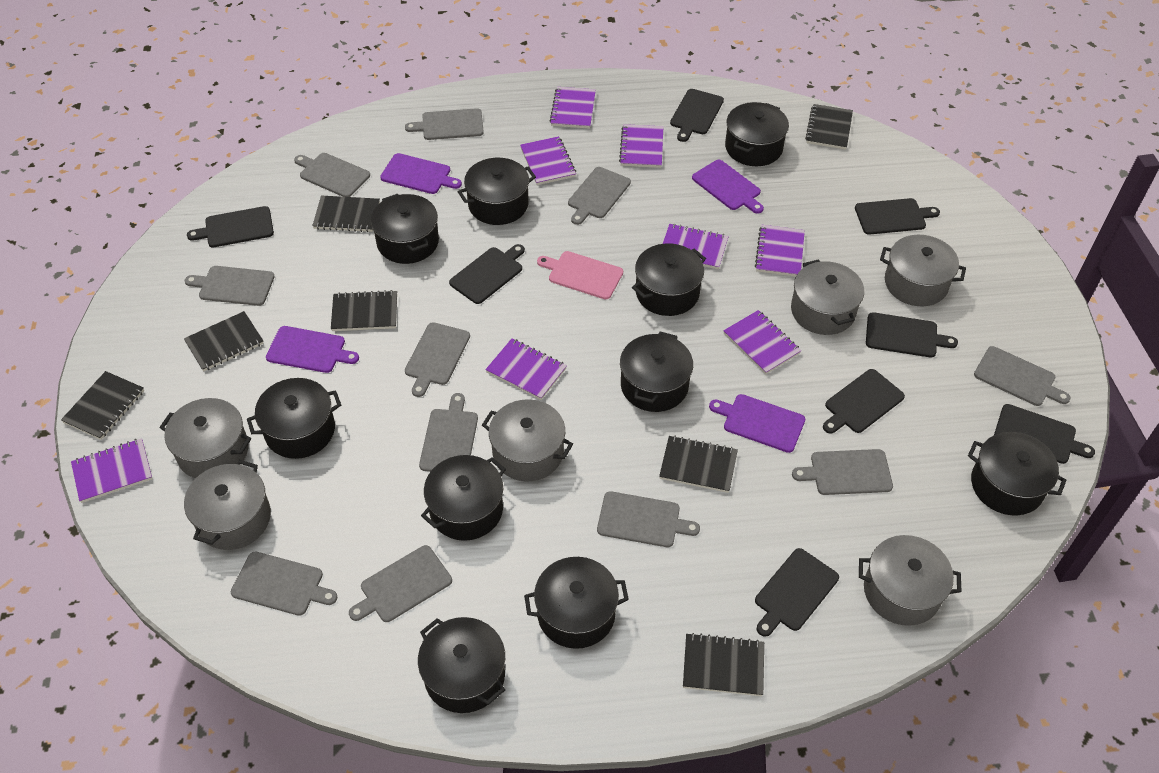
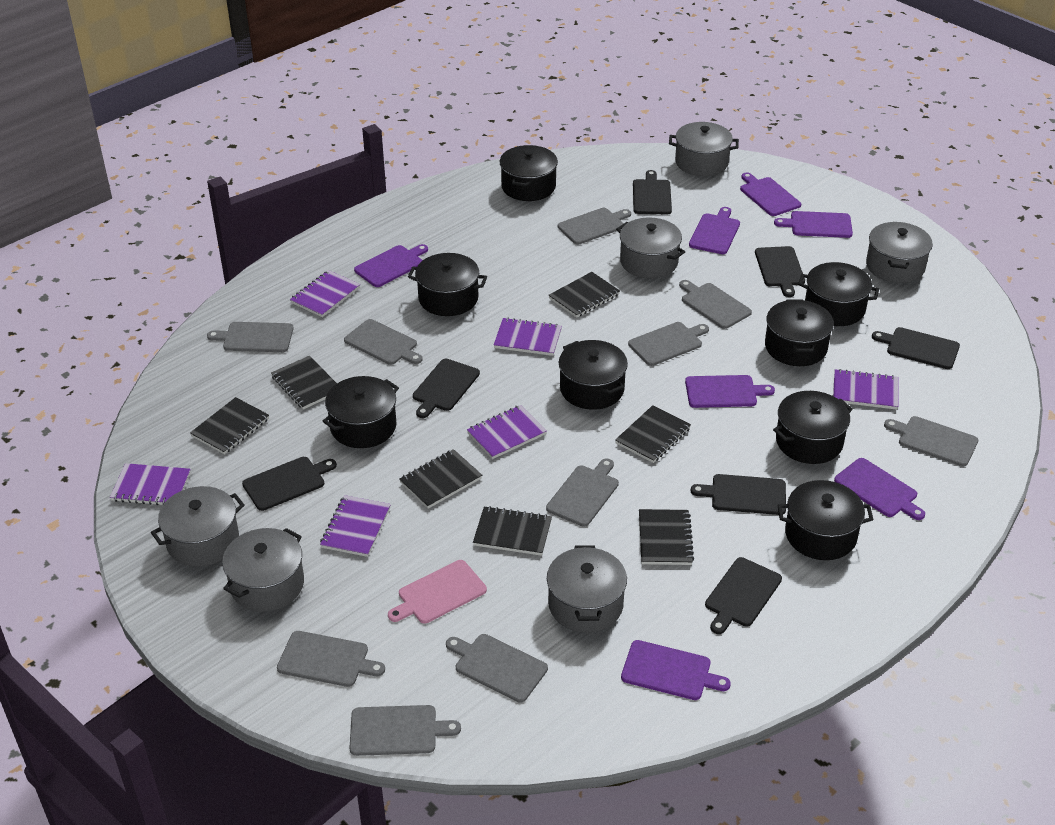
black cutting board: 8 -> 7
black pot: 10 -> 8
grey cutting board: 11 -> 10
purple cutting board: 4 -> 7
purple notebook: 8 -> 6

